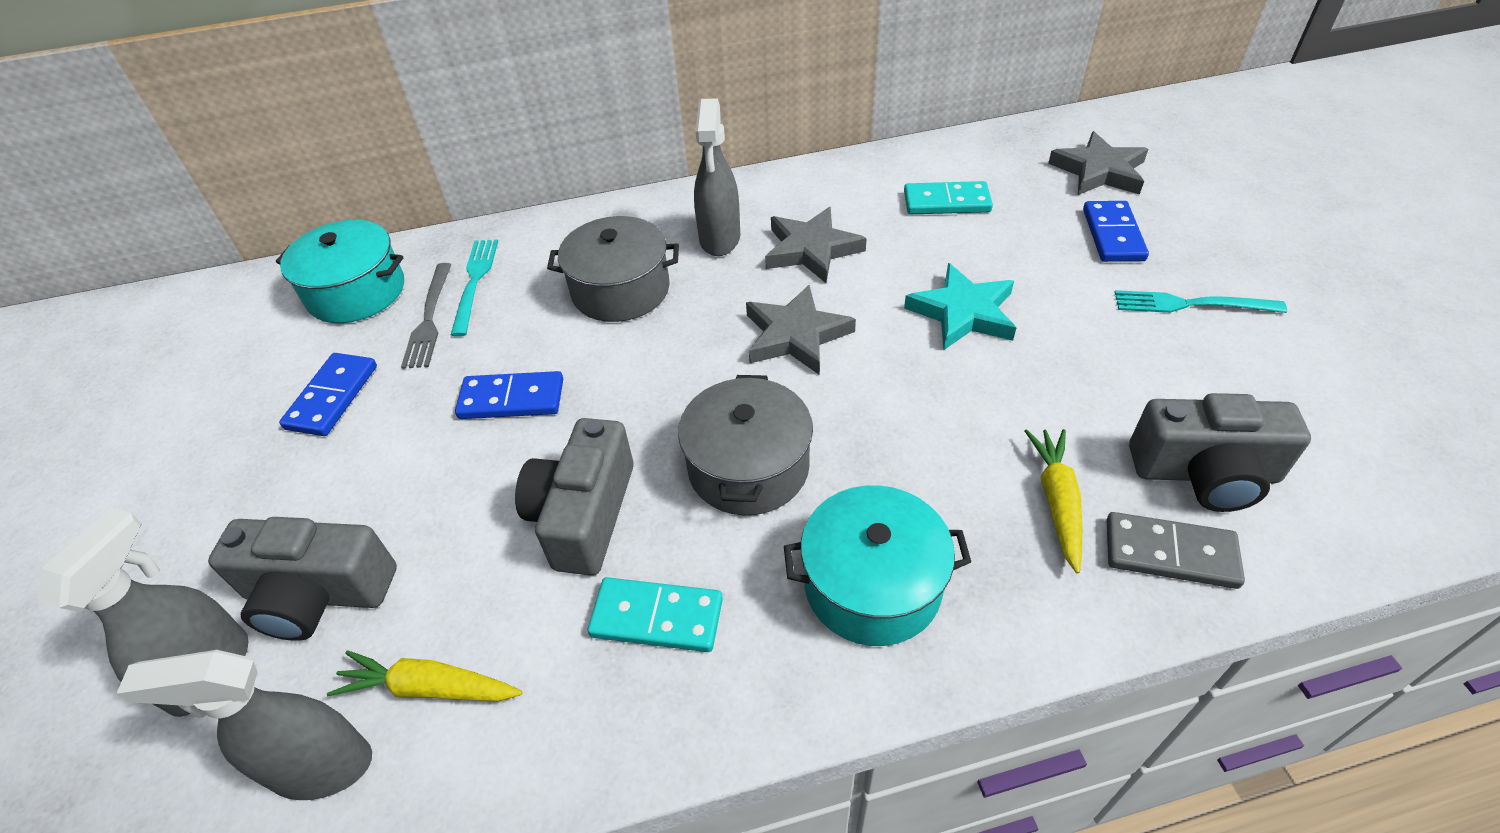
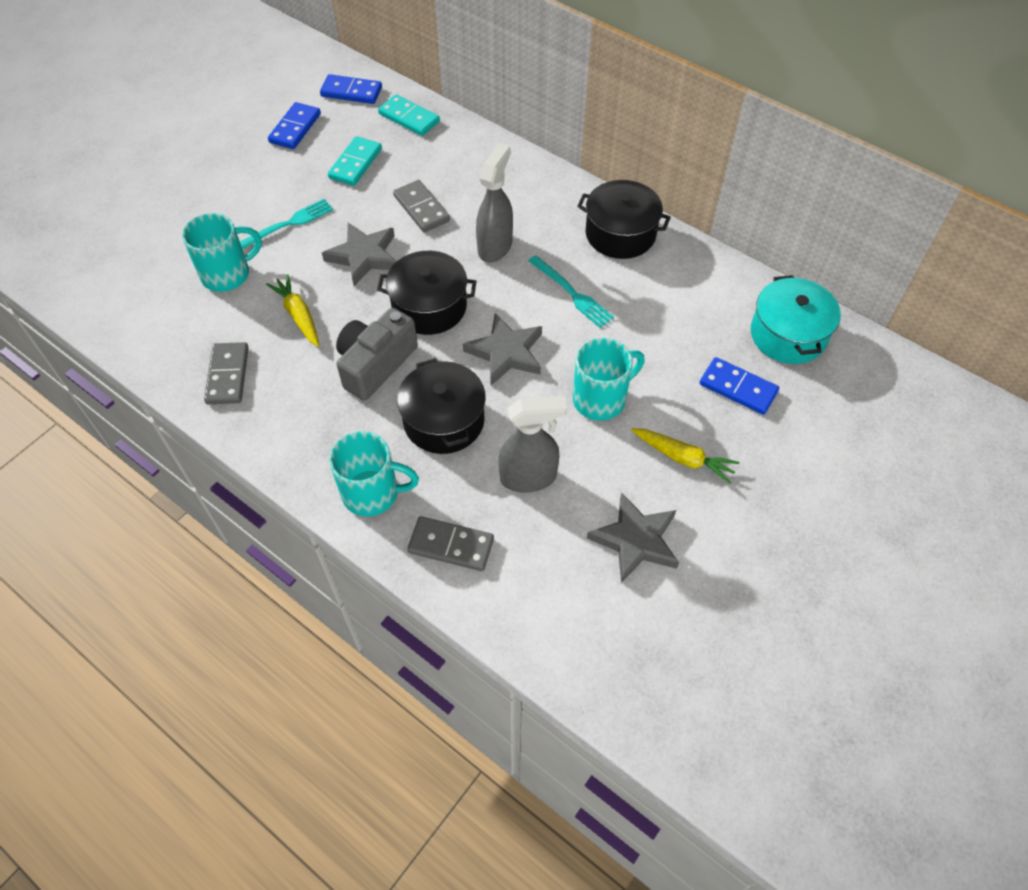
black pot: 0 -> 3
grey camera: 3 -> 1
grey domino: 1 -> 3
grey fork: 1 -> 0
grey pot: 2 -> 0
grey spray bottle: 3 -> 2
turquoise mug: 0 -> 3
turquoise pot: 2 -> 1
turquoise star: 1 -> 0

